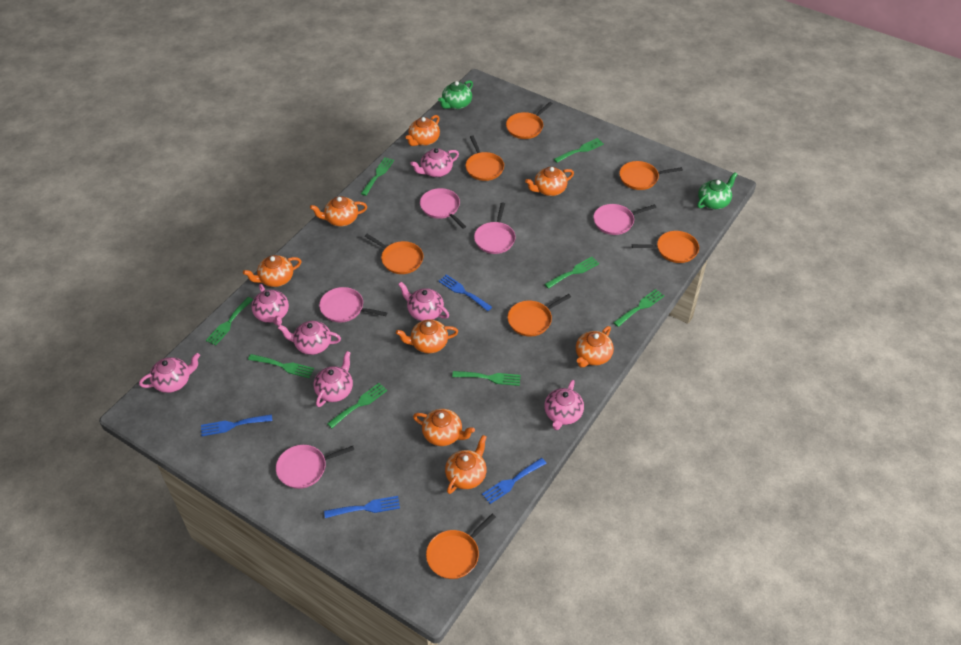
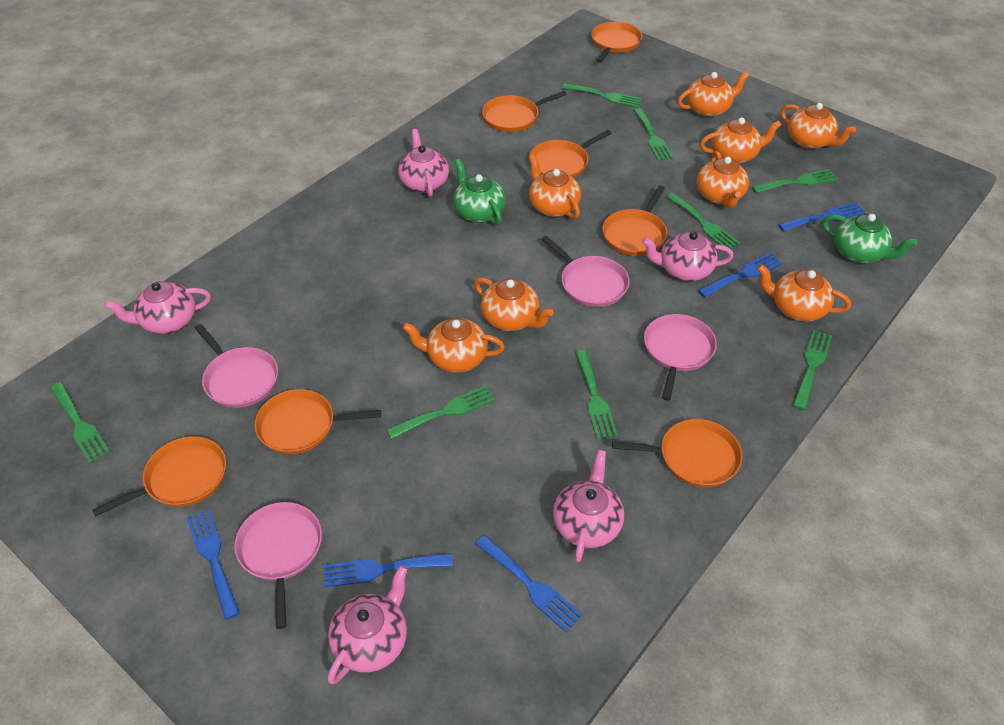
blue fork: 4 -> 5
pink pan: 5 -> 4
pink teapot: 7 -> 5

